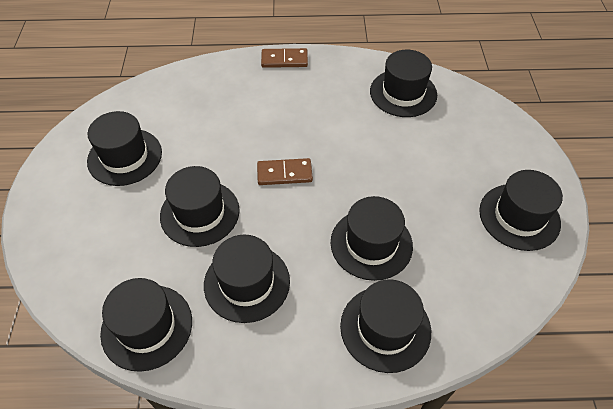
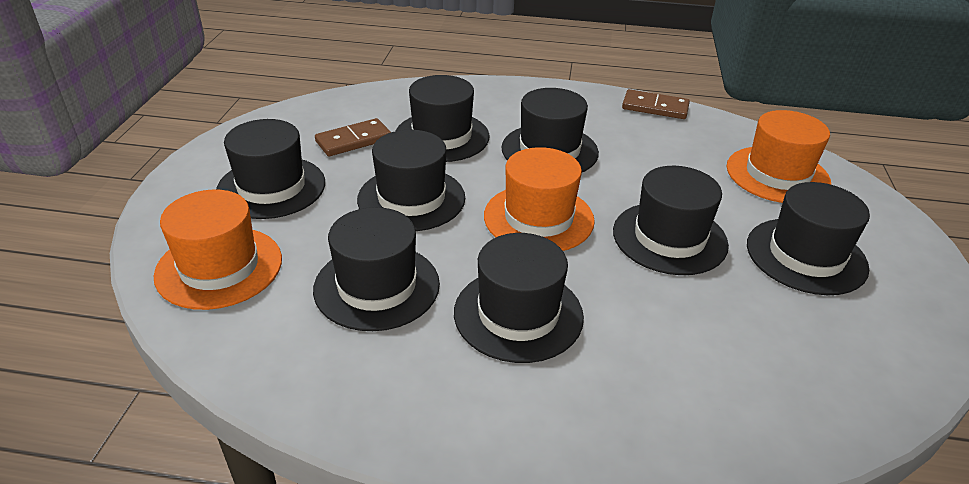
orange hat: 0 -> 3

